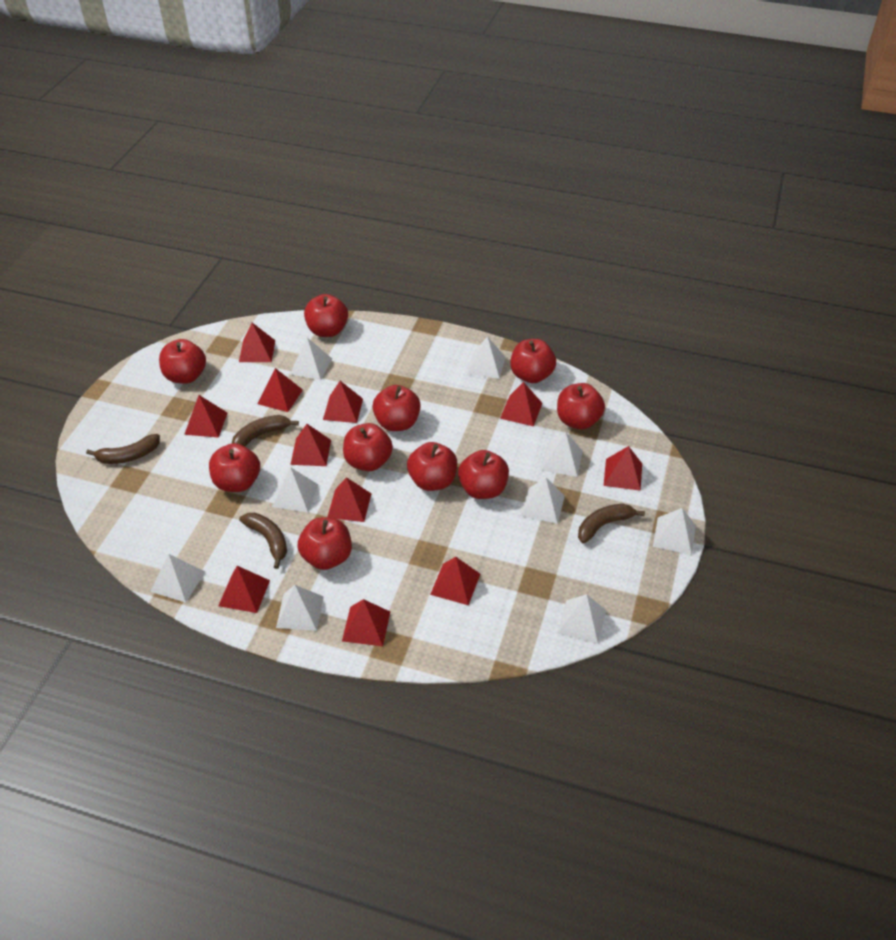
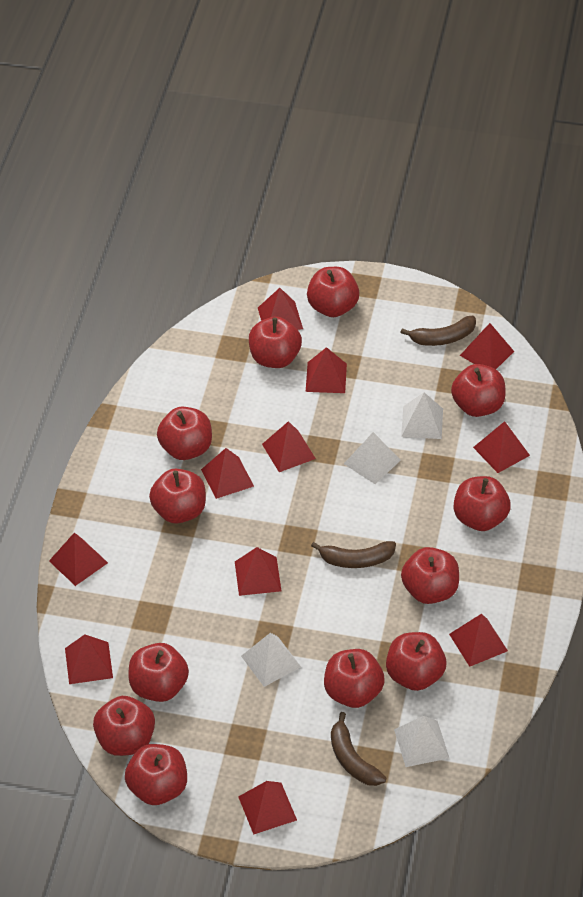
brown banana: 4 -> 3
red apple: 10 -> 12
white pyramid: 9 -> 4

